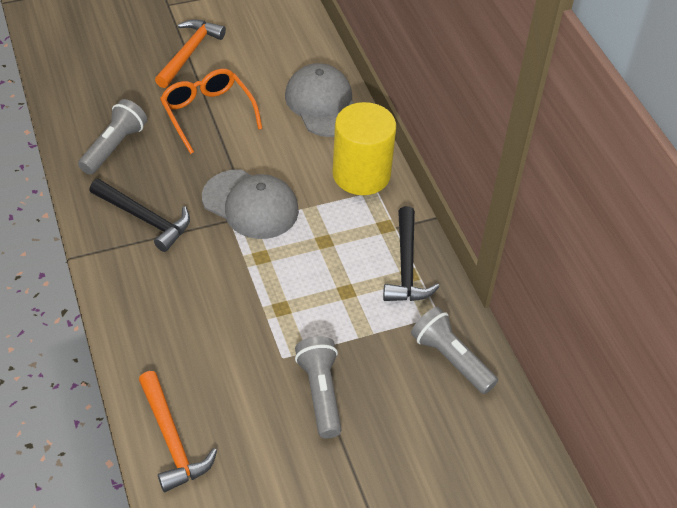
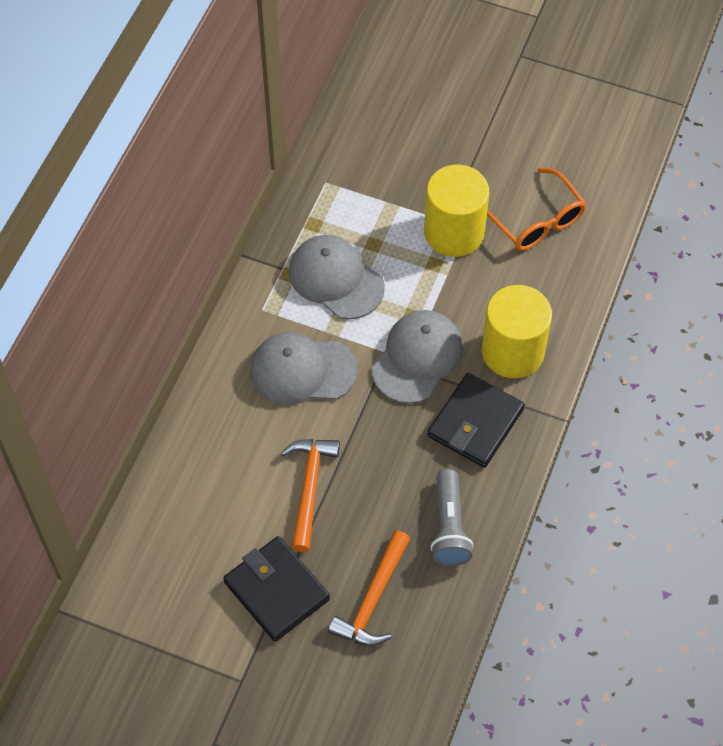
black hammer: 2 -> 0
black wallet: 0 -> 2
grey cap: 2 -> 3
grey flashlight: 3 -> 1
yellow cylinder: 1 -> 2

